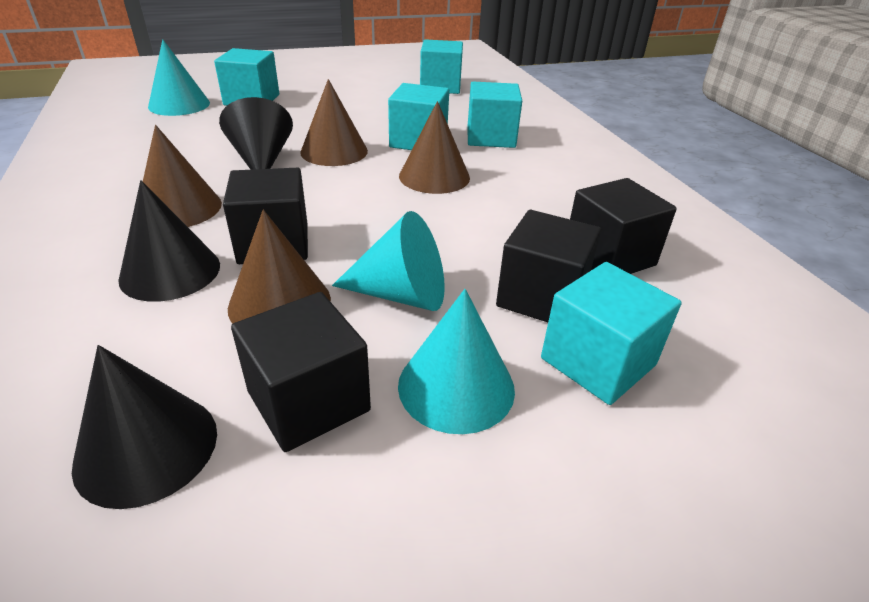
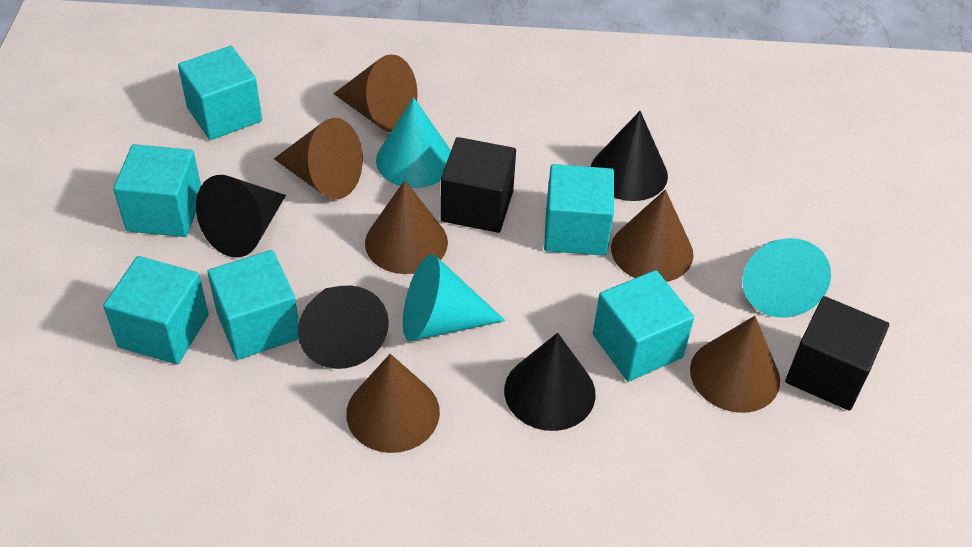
black cone: 3 -> 4
black cube: 4 -> 2
brown cone: 4 -> 6
turquoise cube: 5 -> 6

